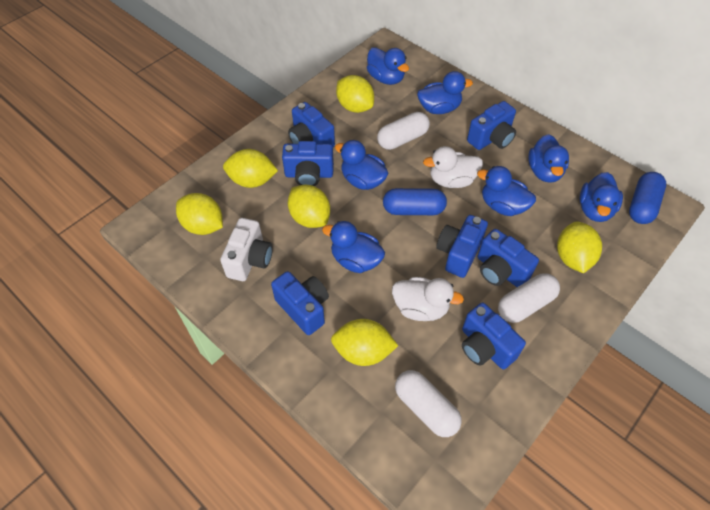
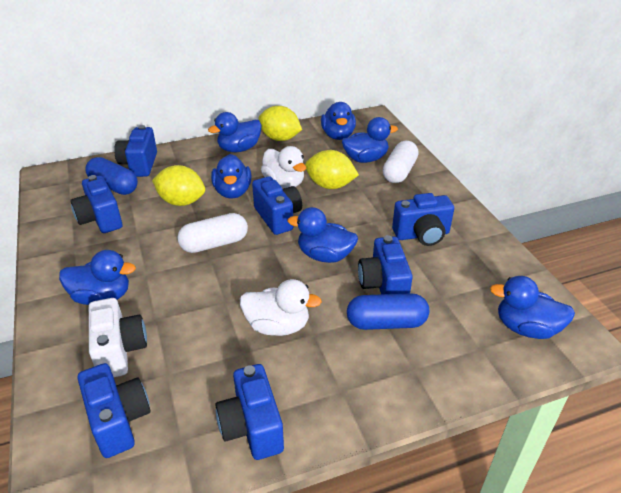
white capsule: 3 -> 2
yellow lemon: 6 -> 3

